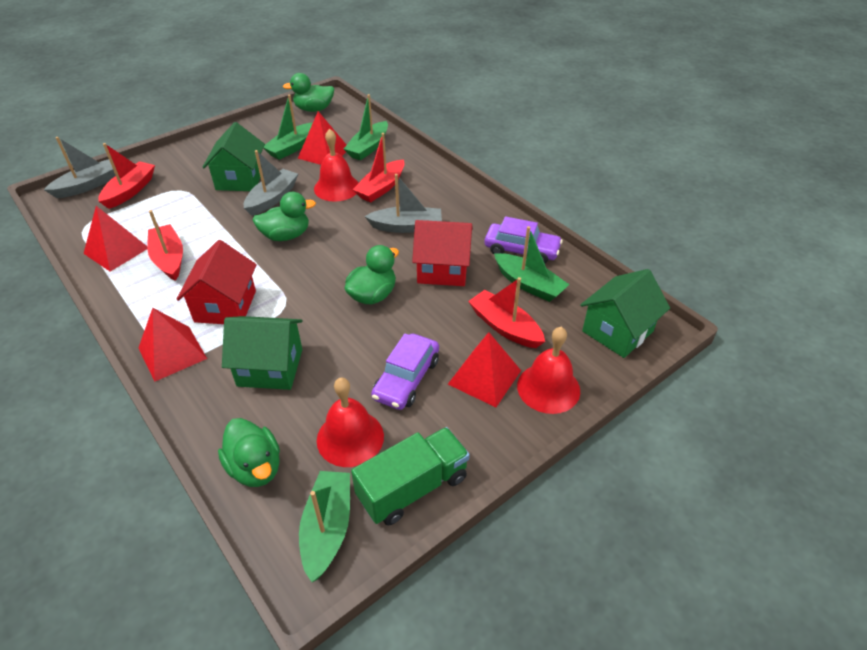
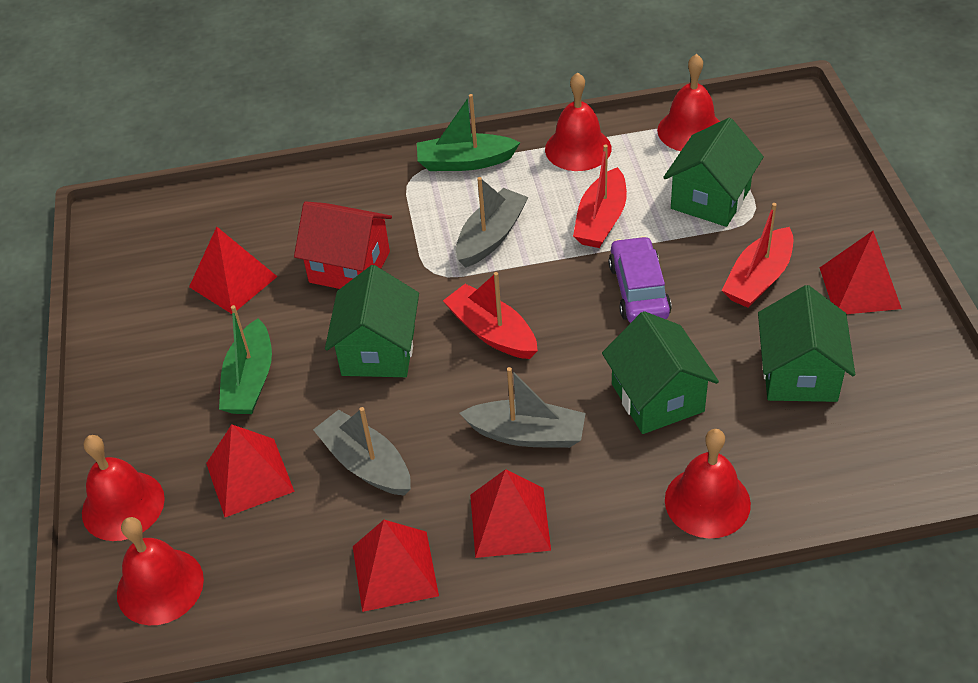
green boat: 4 -> 2
green duck: 4 -> 0
green house: 3 -> 4
green truck: 1 -> 0
purple car: 2 -> 1
red bell: 3 -> 5
red boat: 4 -> 3
red house: 2 -> 1
red pyramid: 4 -> 5

